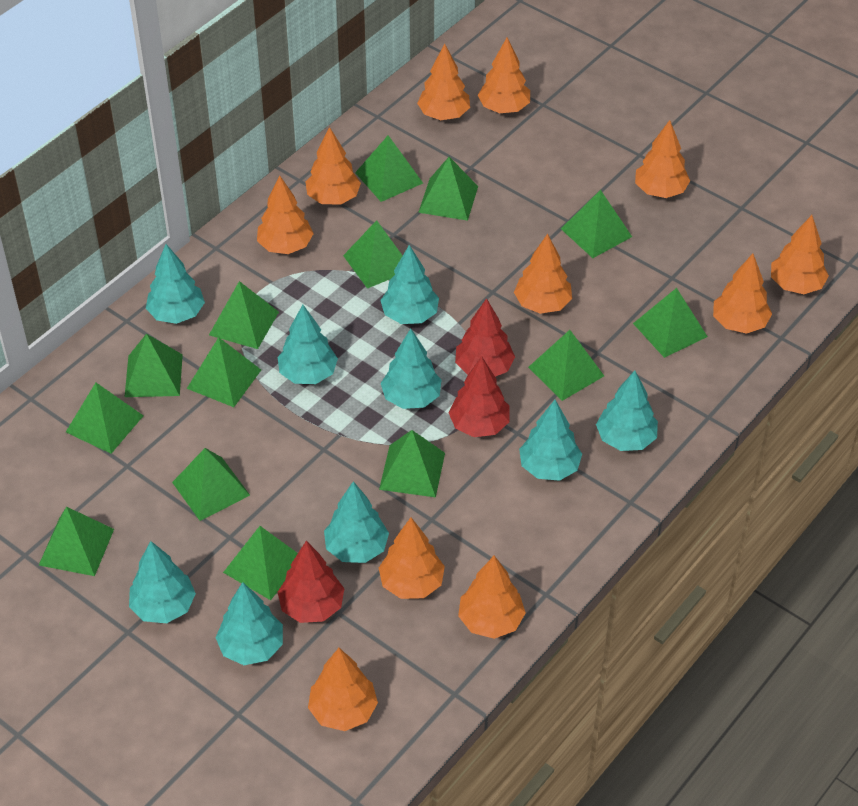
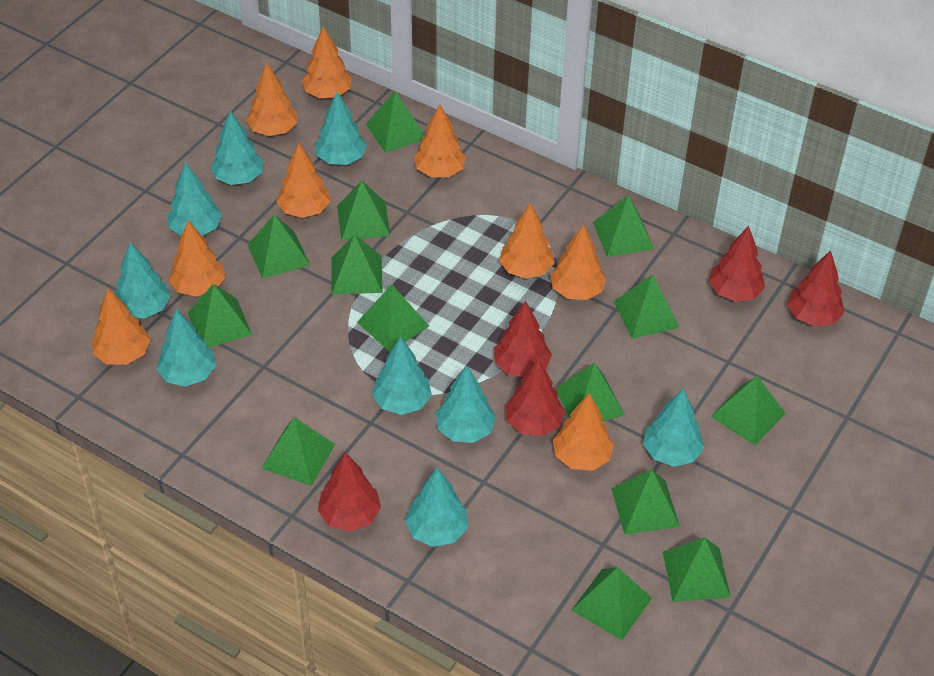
orange tree: 11 -> 9
red tree: 3 -> 5

